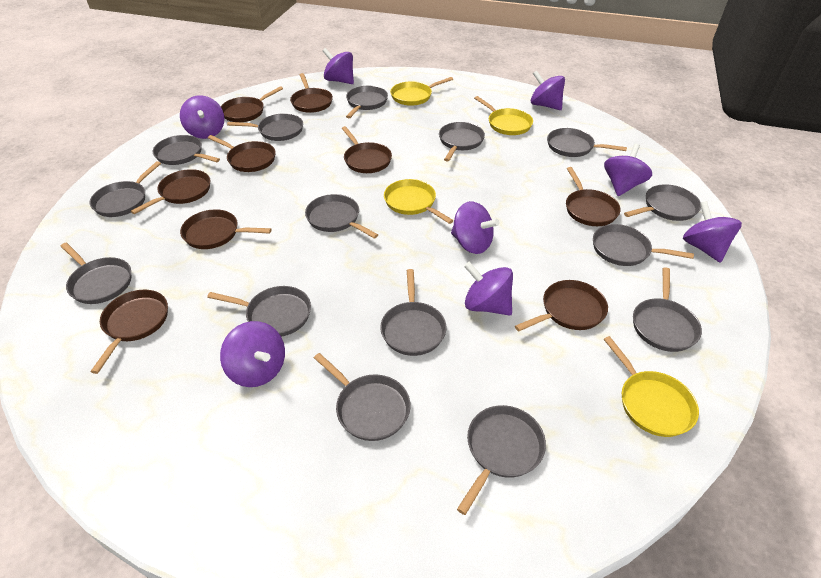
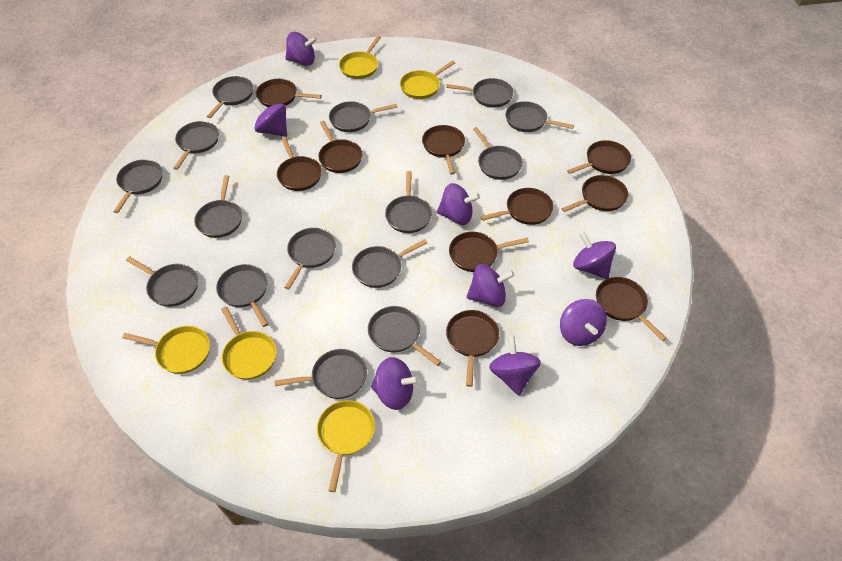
brown pan: 9 -> 10
yellow pan: 4 -> 5

